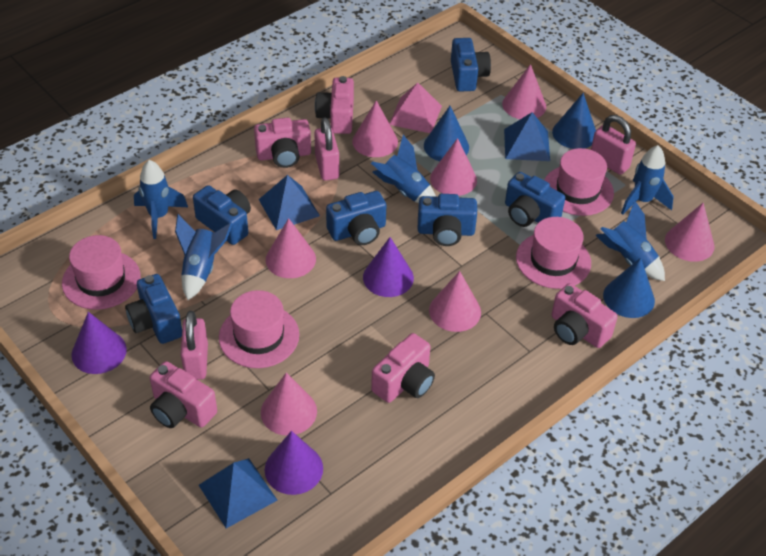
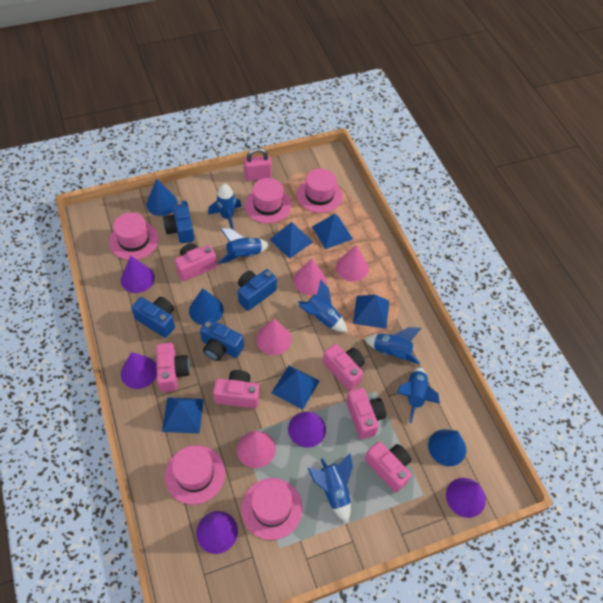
blue camera: 6 -> 4
blue pyramid: 3 -> 5
blue rocket: 5 -> 6
pink camera: 5 -> 6
pink cone: 7 -> 4
pink hat: 4 -> 5
pink padlock: 3 -> 1
pink pyramid: 1 -> 0
purple cone: 3 -> 5

